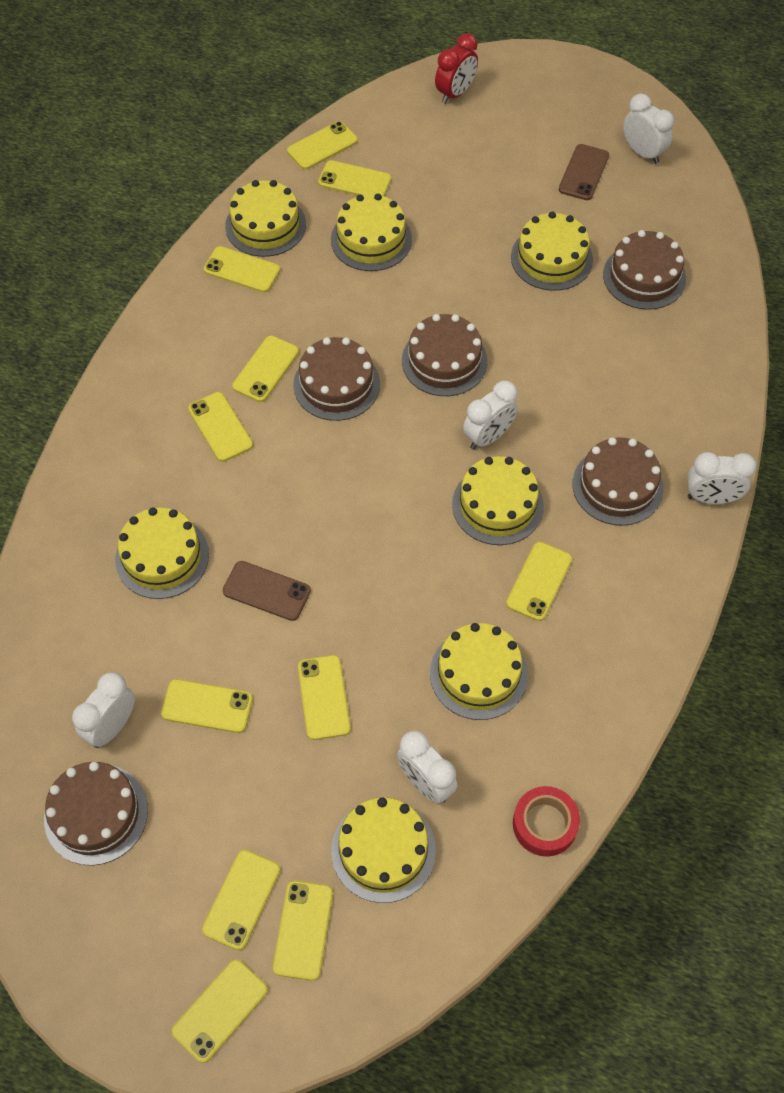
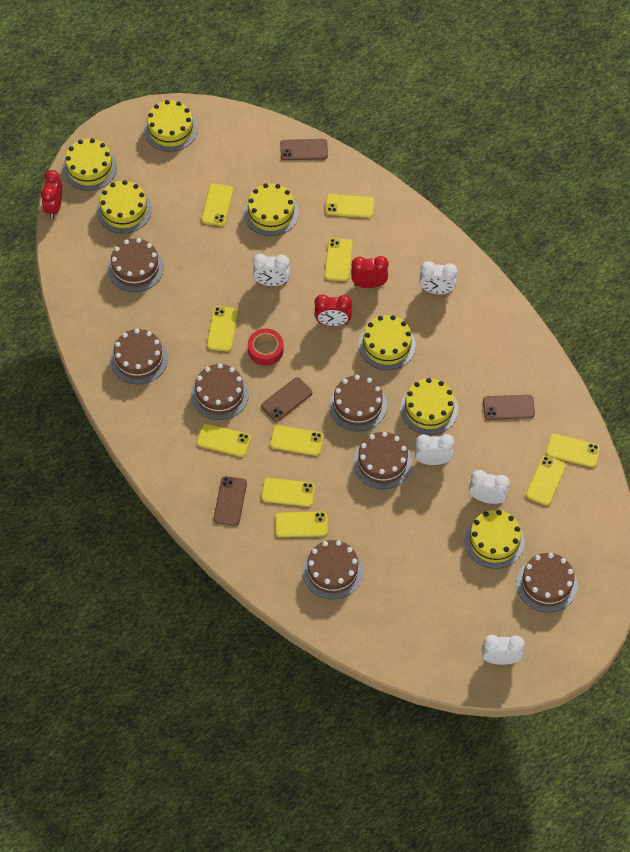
brown cake: 5 -> 7
brown phone: 2 -> 4
red clock: 1 -> 3
yellow phone: 11 -> 10

